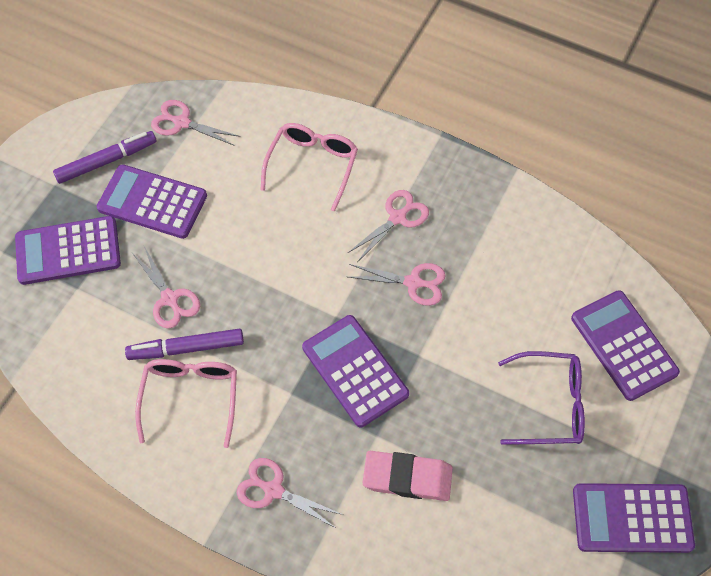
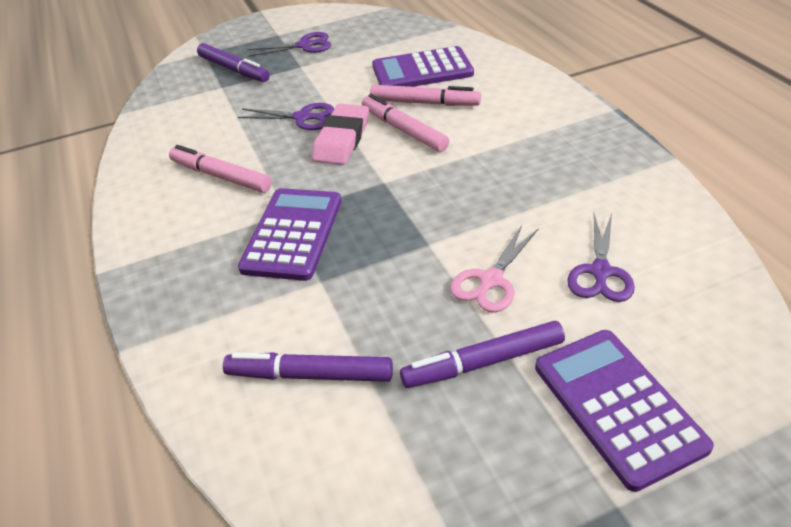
pink glasses: 2 -> 0
pink marker: 0 -> 3
pink scissors: 5 -> 1
purple calculator: 5 -> 3
purple glasses: 1 -> 0
purple marker: 2 -> 3
purple scissors: 0 -> 3

